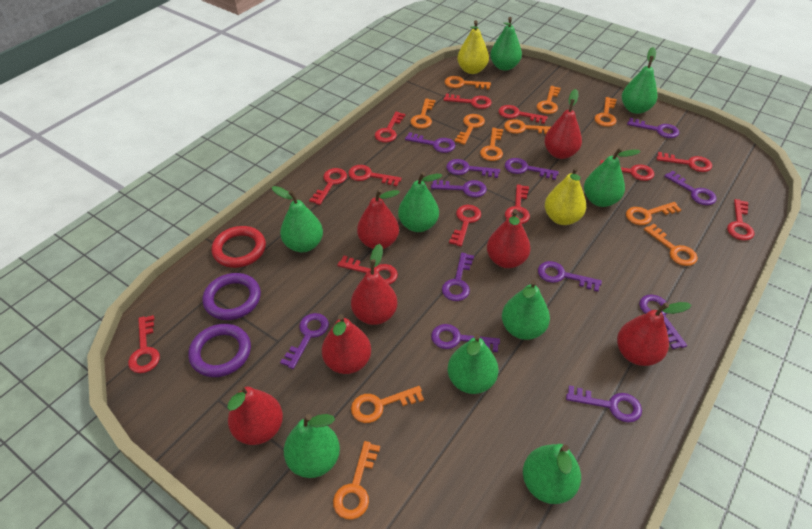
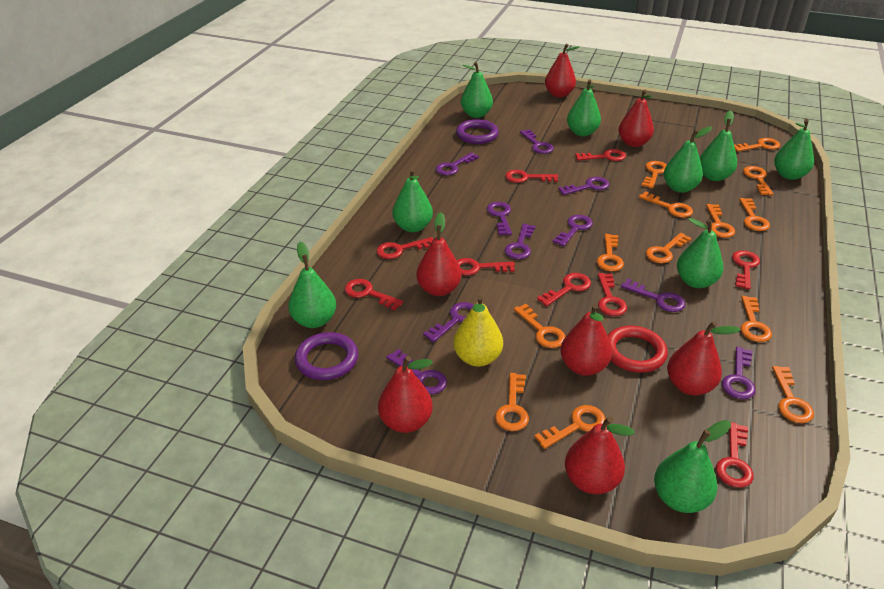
orange key: 11 -> 13
purple key: 12 -> 10
red key: 12 -> 9
yellow pear: 2 -> 1

